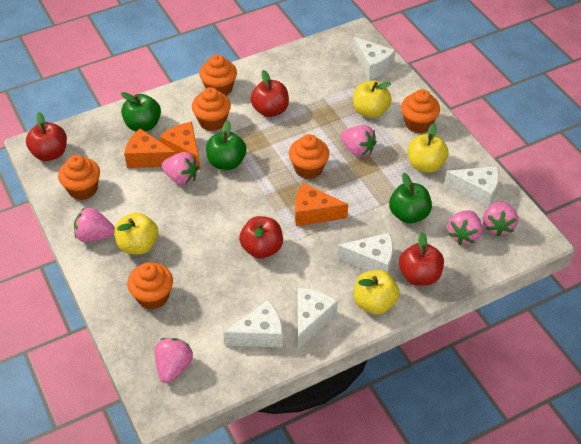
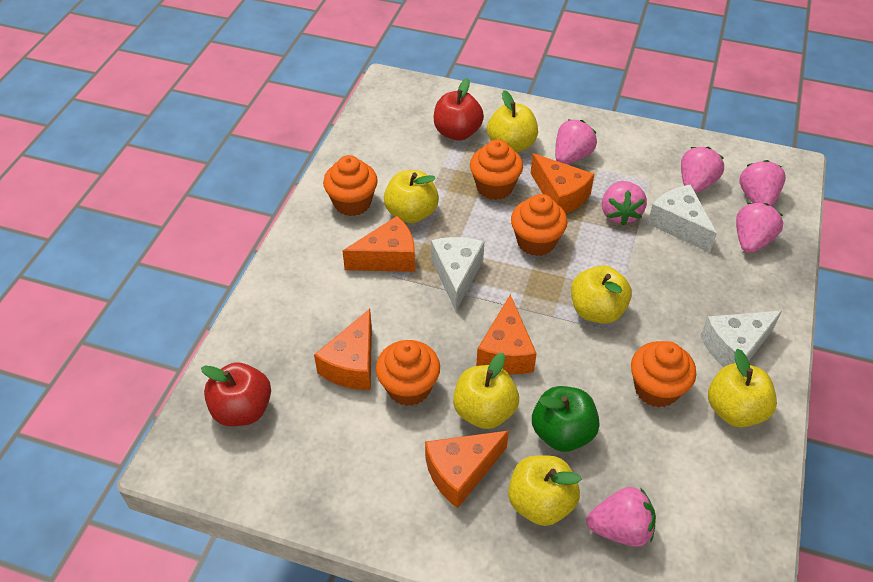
green apple: 3 -> 1
orange cheese: 3 -> 5
orange cupcake: 6 -> 5
red apple: 4 -> 2
white cheese: 5 -> 3
yellow apple: 4 -> 6

